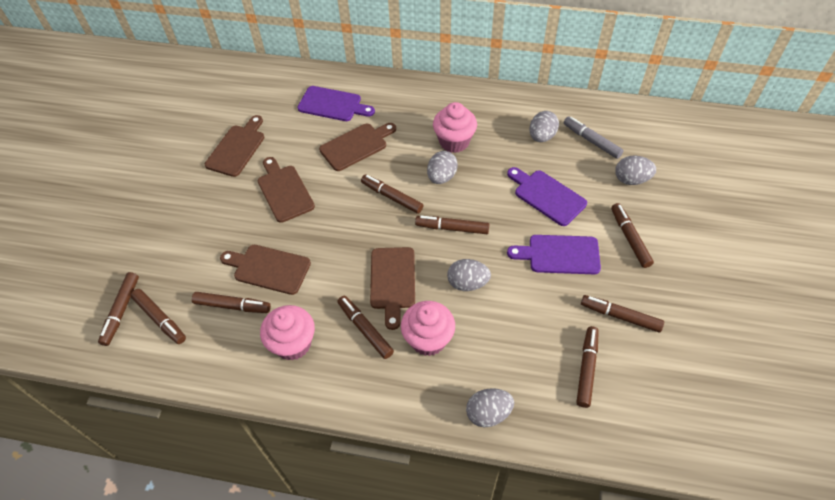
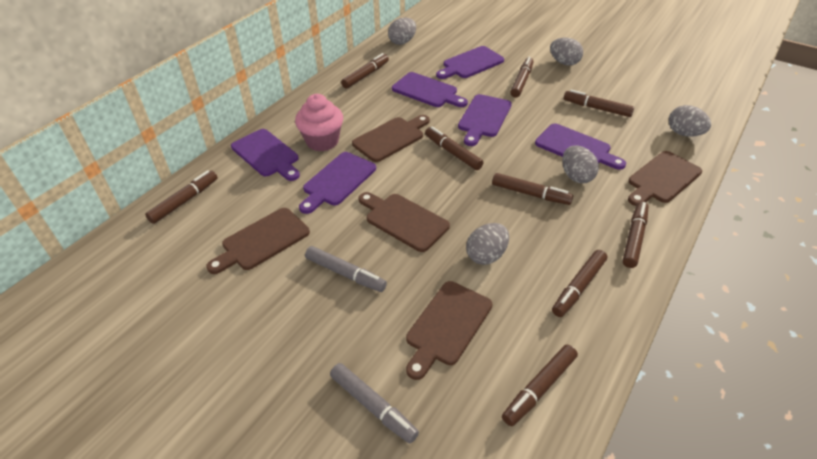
grey marker: 1 -> 2
pink cupcake: 3 -> 1
purple cutting board: 3 -> 6

